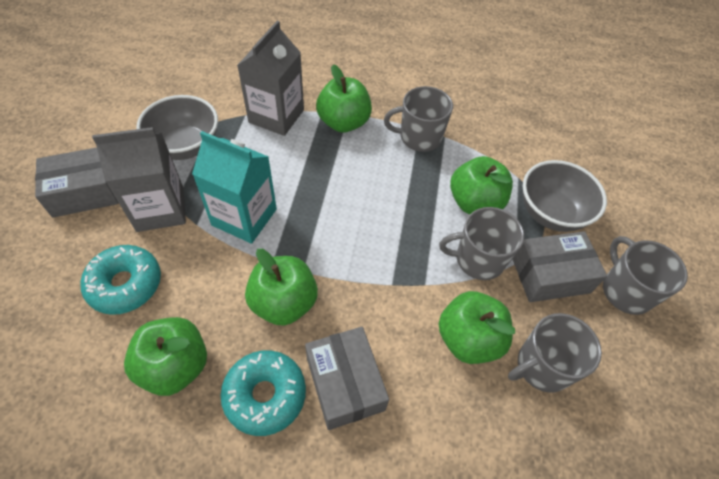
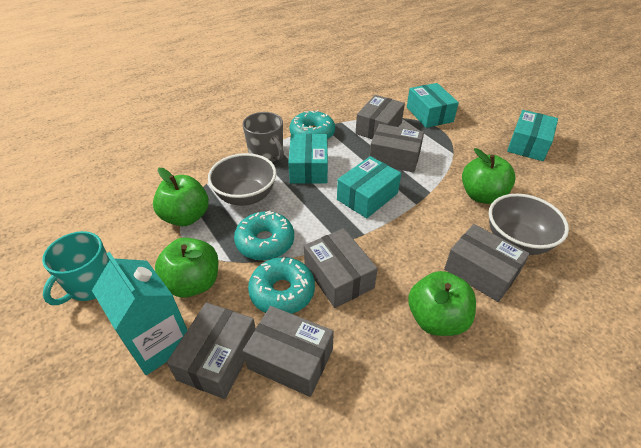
green apple: 5 -> 4
grey box: 3 -> 6
grey carton: 2 -> 0
grey mug: 4 -> 1
turquoise box: 0 -> 4
turquoise donut: 2 -> 3
turquoise mug: 0 -> 1

